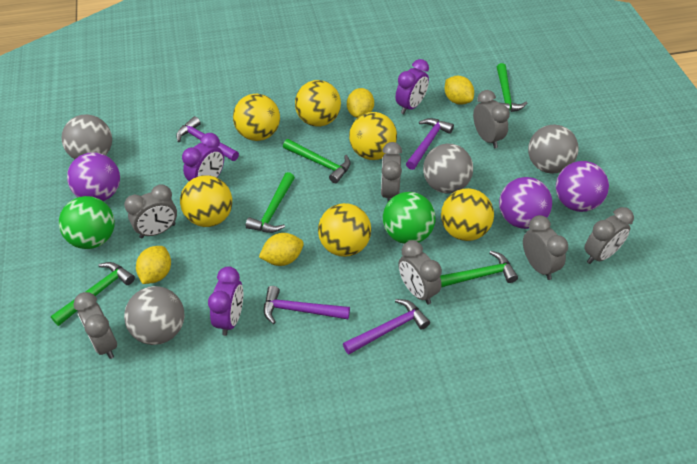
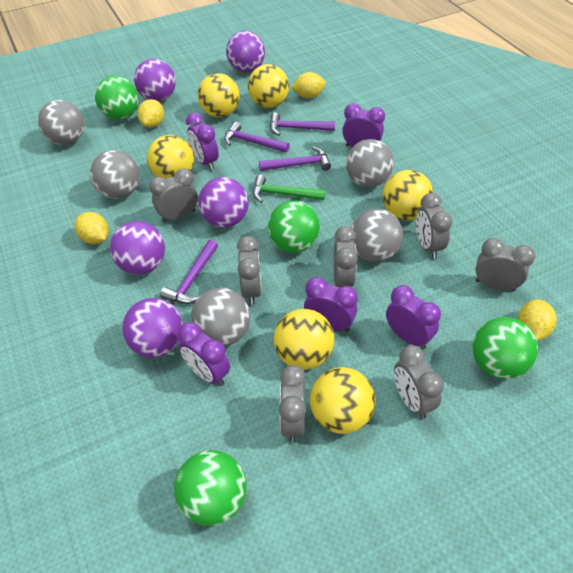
green ball: 2 -> 4
green hammer: 5 -> 1
grey ball: 4 -> 5
purple ball: 3 -> 5
purple clock: 3 -> 5

